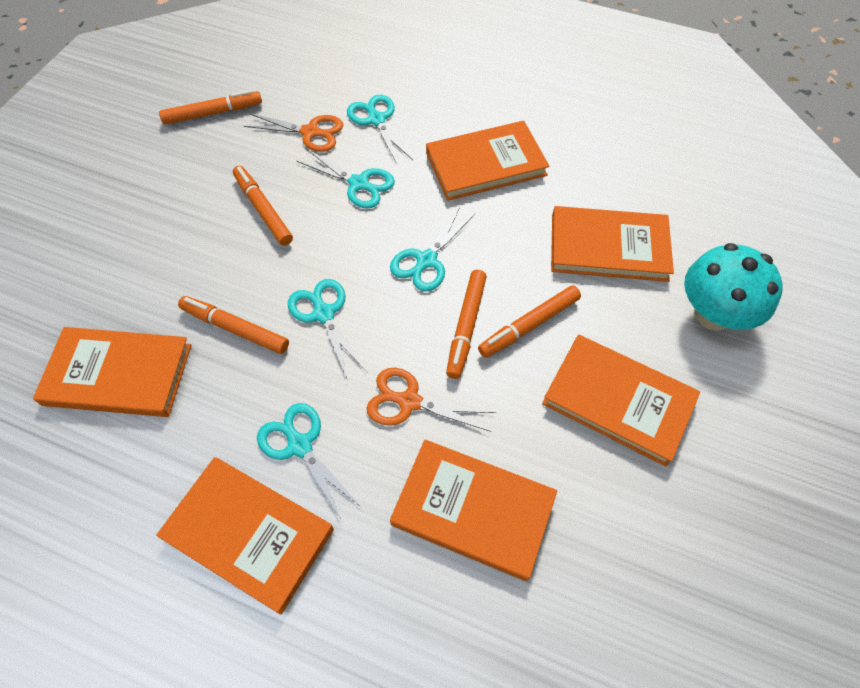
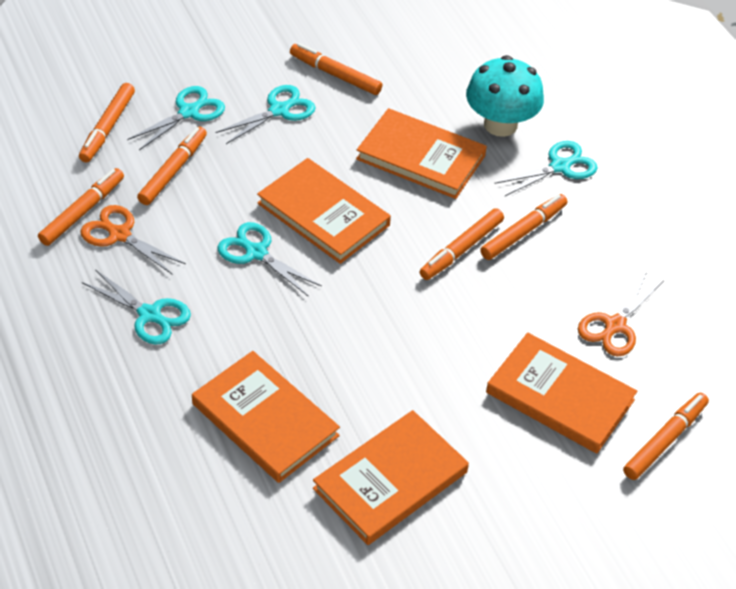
orange book: 6 -> 5
orange marker: 5 -> 7

